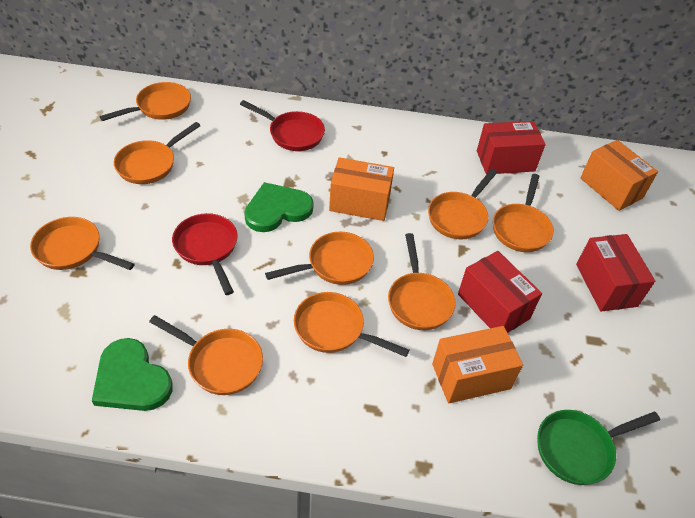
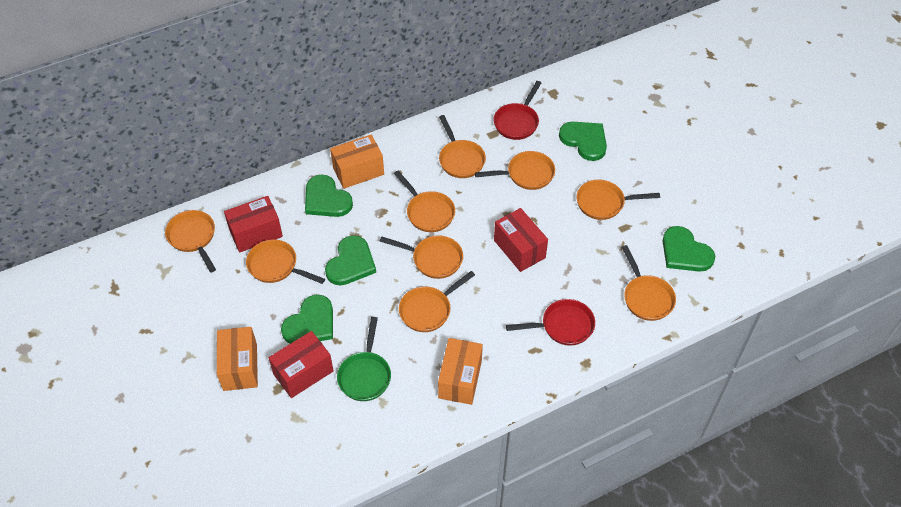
green heart: 2 -> 5

